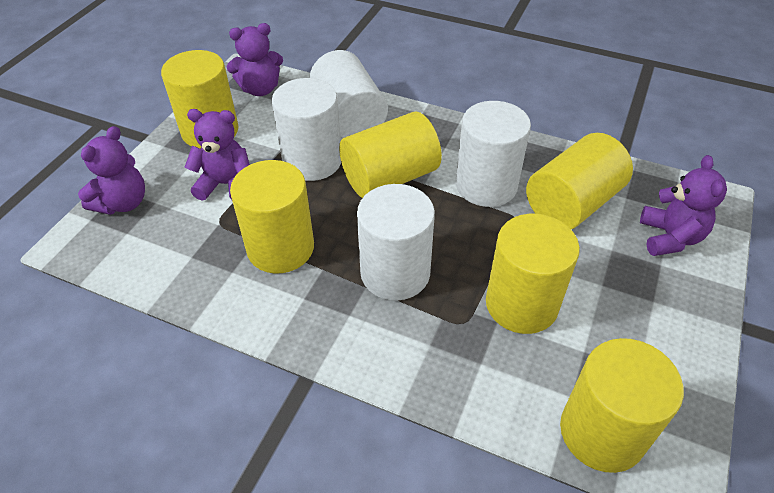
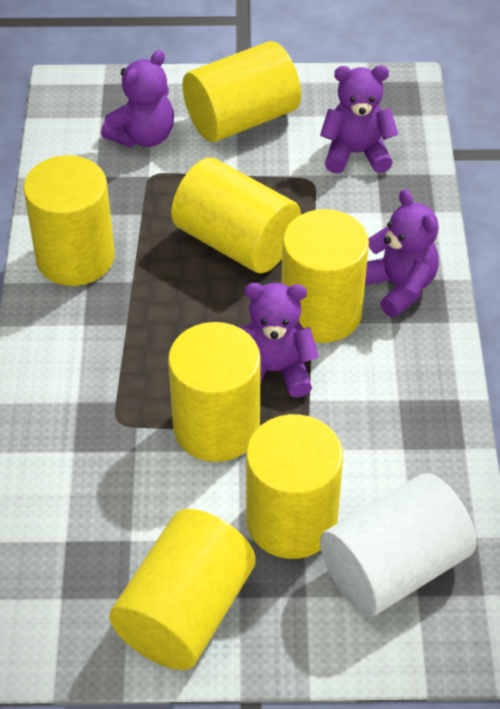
white cylinder: 4 -> 1
yellow cylinder: 6 -> 7

